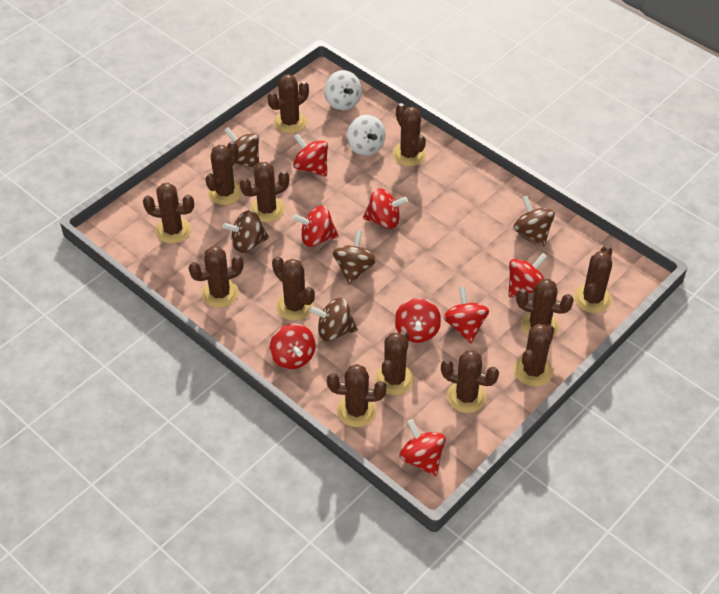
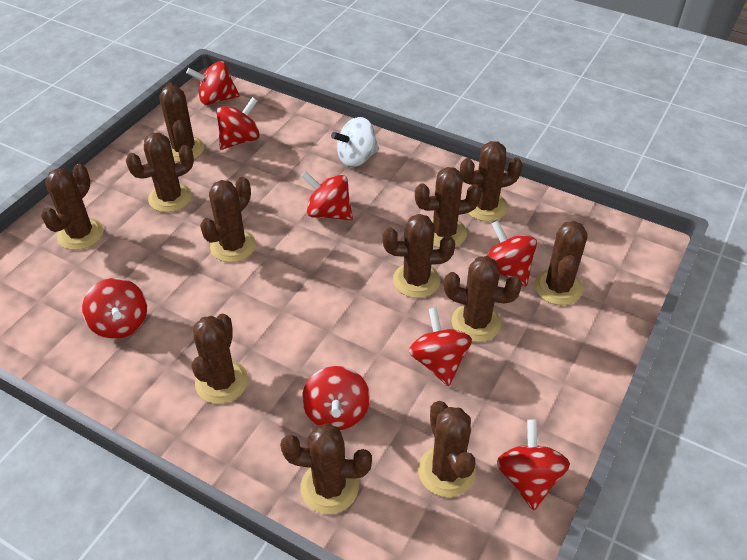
brown cactus: 13 -> 12
brown spinning top: 5 -> 0
white spinning top: 2 -> 1

